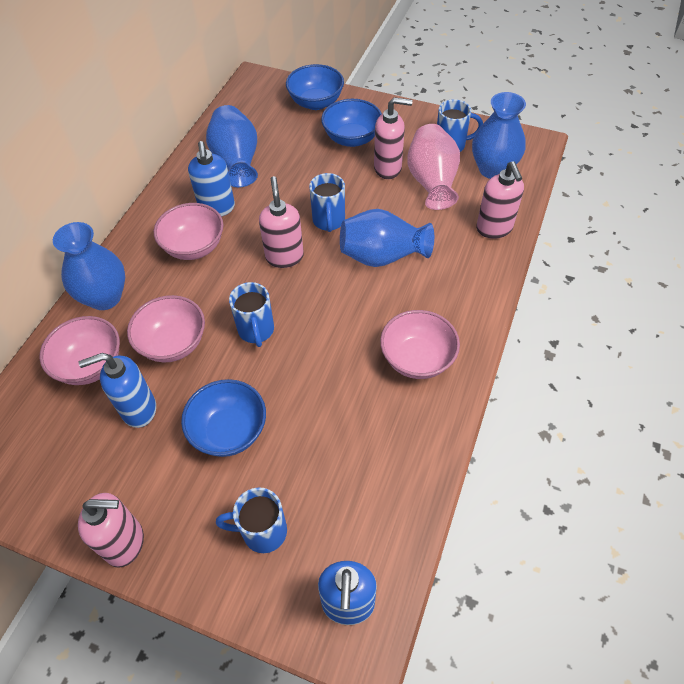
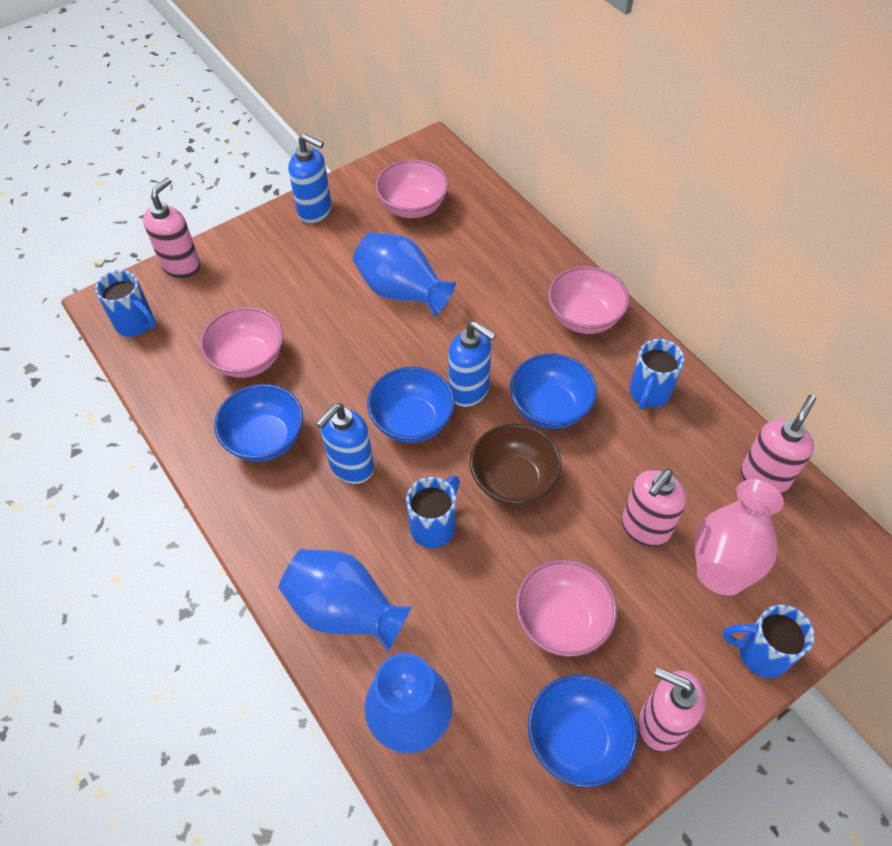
blue bowl: 3 -> 4
blue vase: 4 -> 3
brown bowl: 0 -> 1

